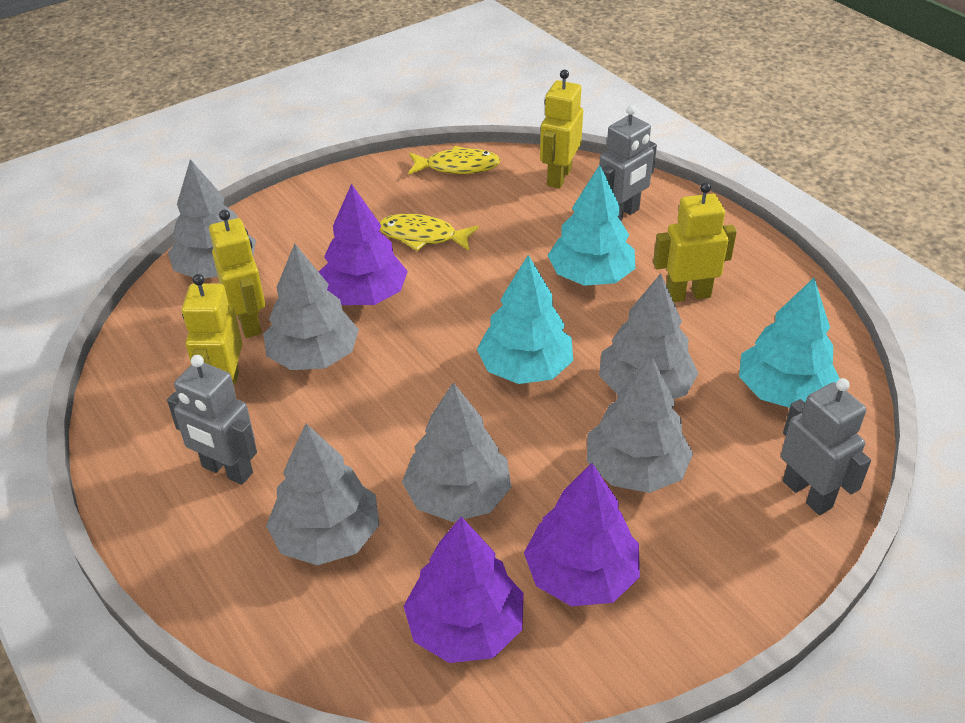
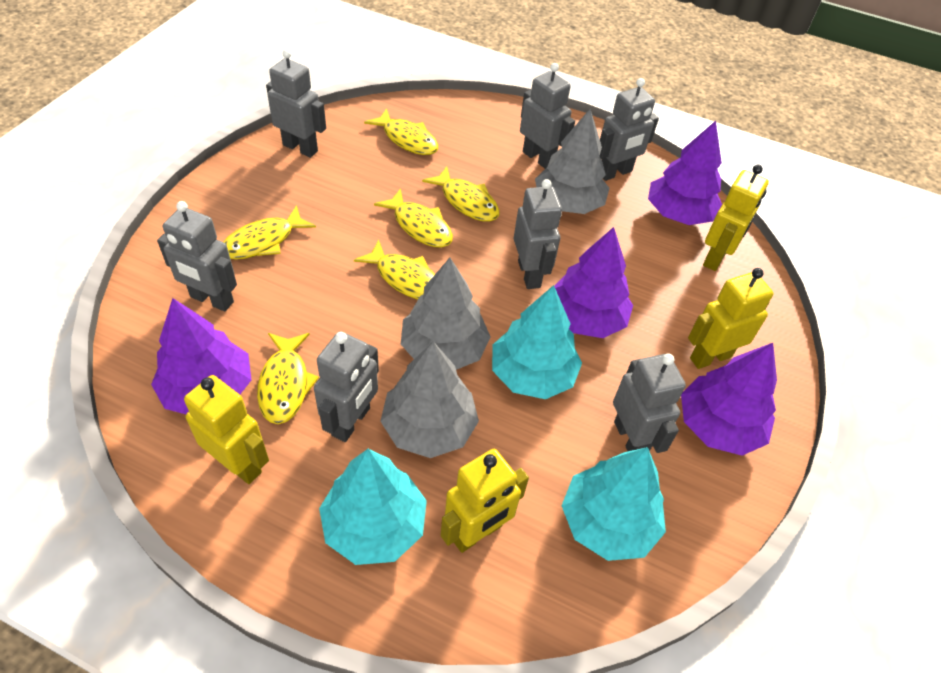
grey robot: 3 -> 7
grey tree: 6 -> 3
purple tree: 3 -> 4
yellow fish: 2 -> 6

